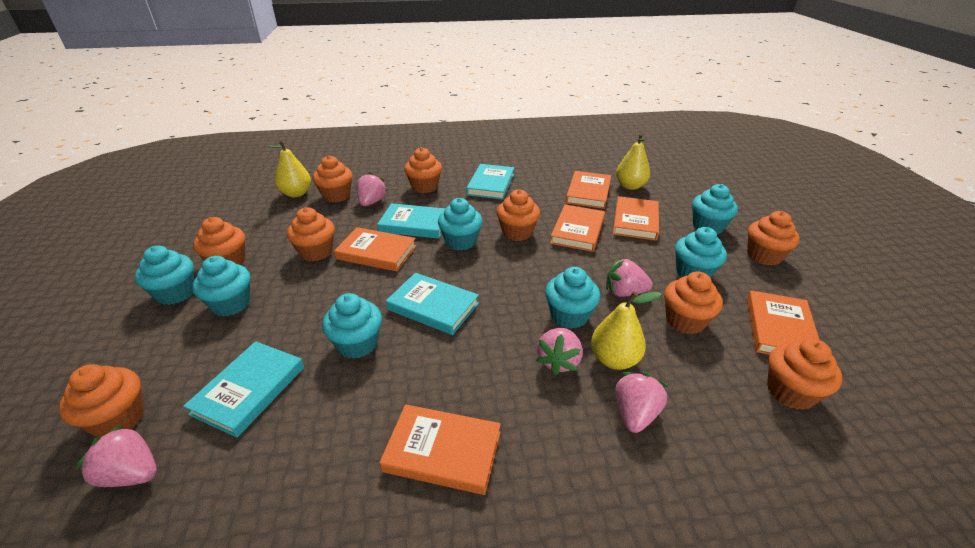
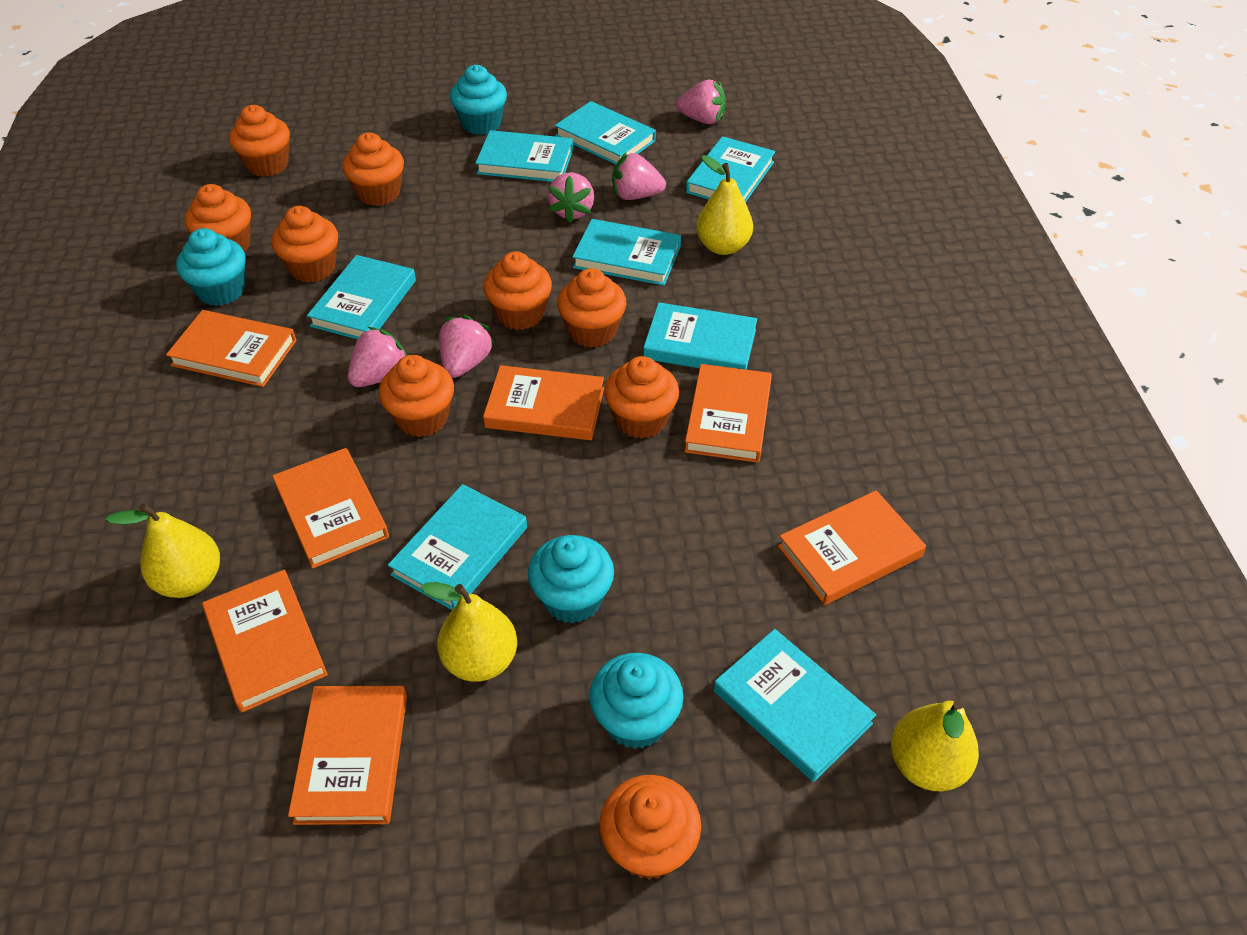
orange book: 6 -> 7
turquoise book: 4 -> 8
turquoise cupcake: 7 -> 4
yellow pear: 3 -> 4

